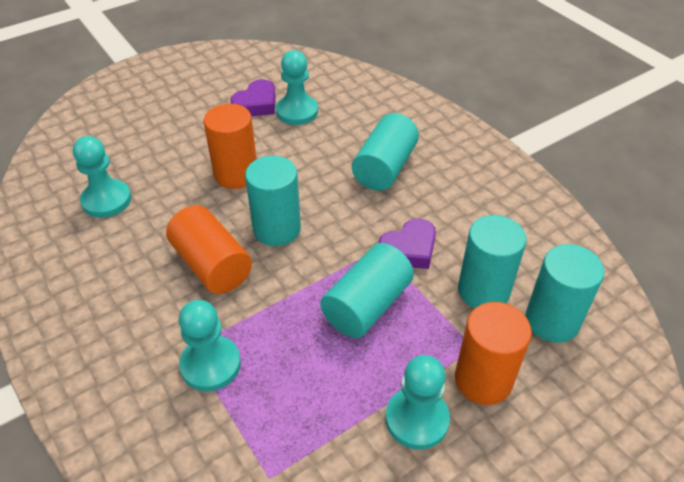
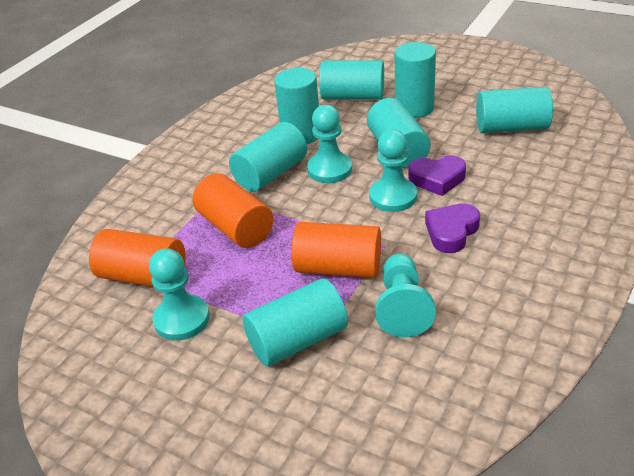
turquoise cylinder: 5 -> 7

